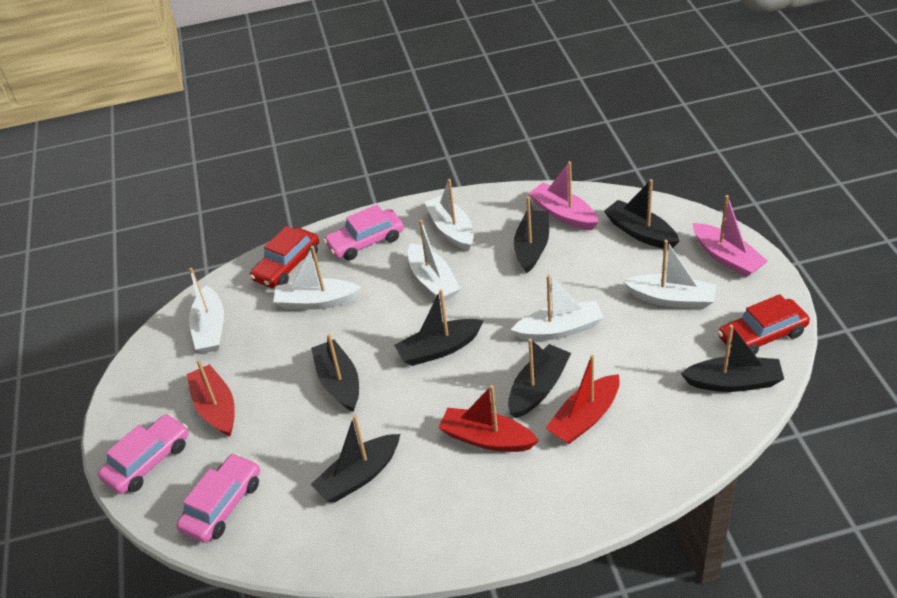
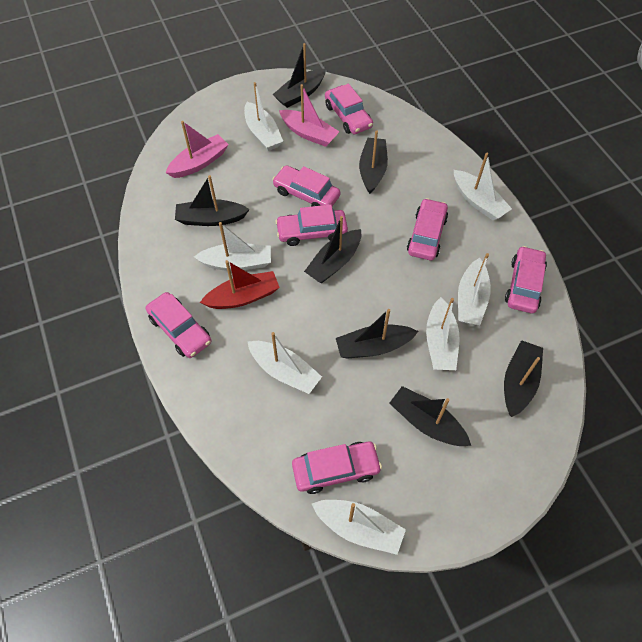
pink car: 3 -> 7
red boat: 3 -> 1
red car: 2 -> 0
white boat: 6 -> 7

